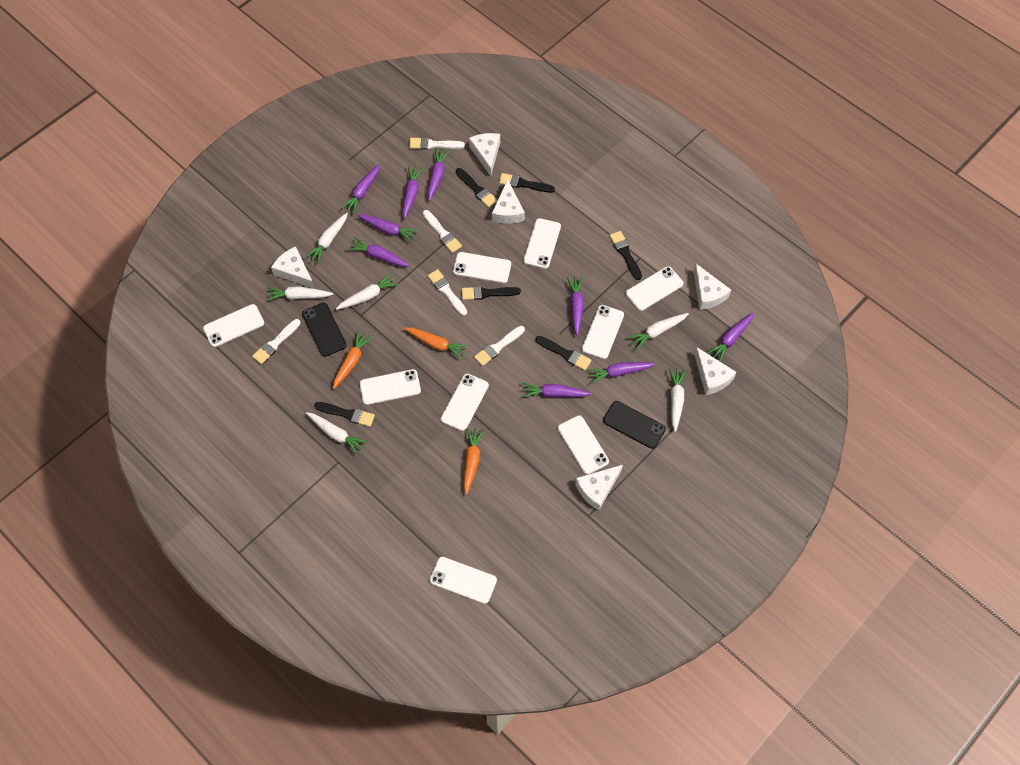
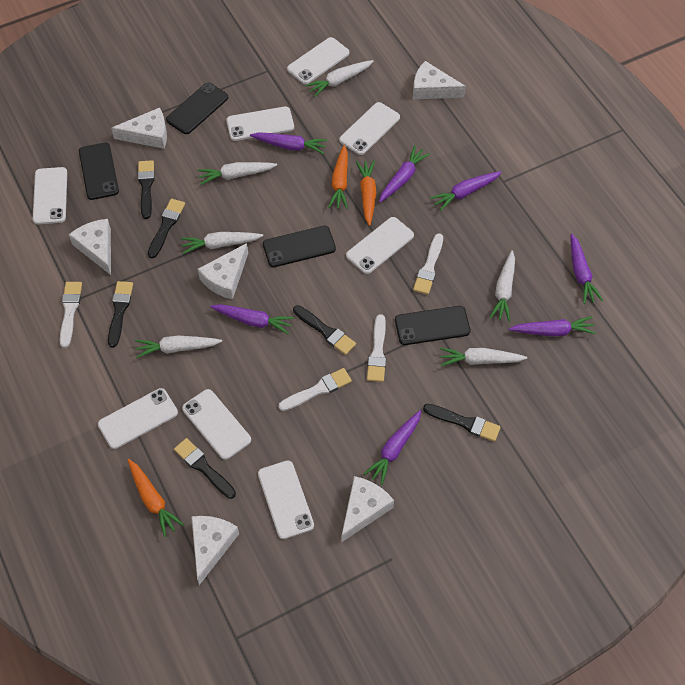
black phone: 2 -> 4
purple carrot: 9 -> 7
white brush: 5 -> 4
white phone: 9 -> 8

